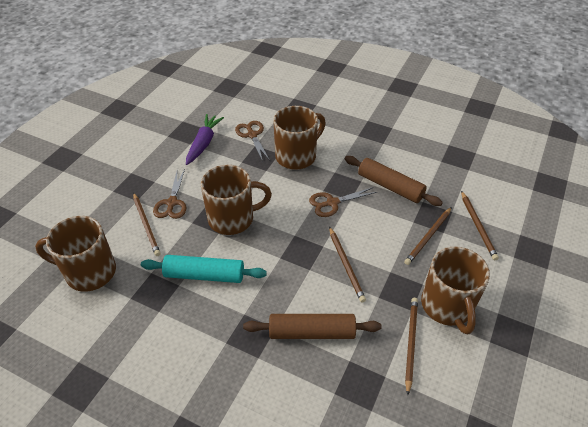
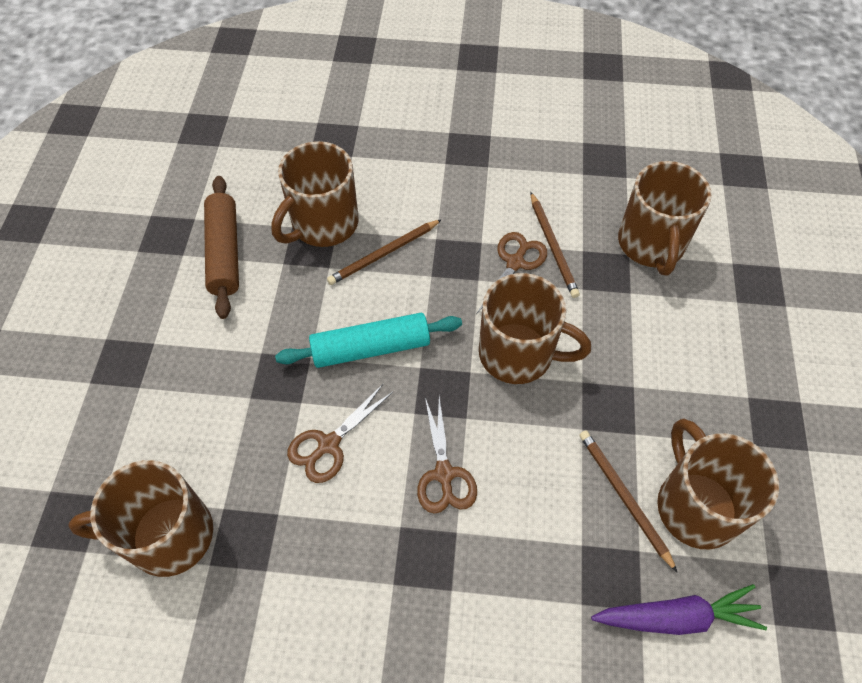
brown mug: 4 -> 5
brown pencil: 5 -> 3
brown rolling pin: 2 -> 1

